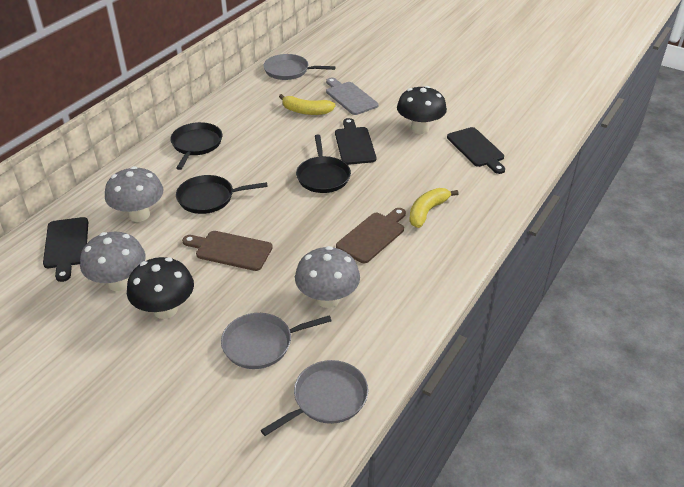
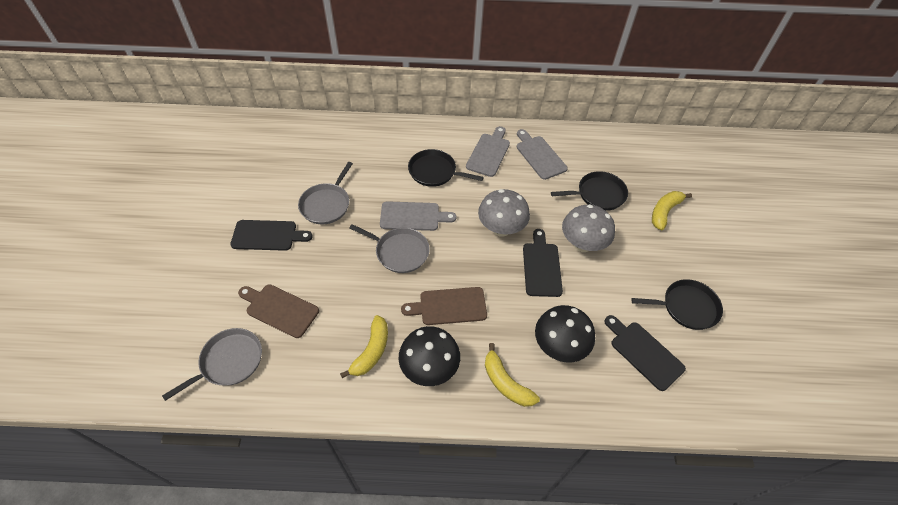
grey cutting board: 1 -> 3
grey mushroom: 3 -> 2
yellow banana: 2 -> 3

